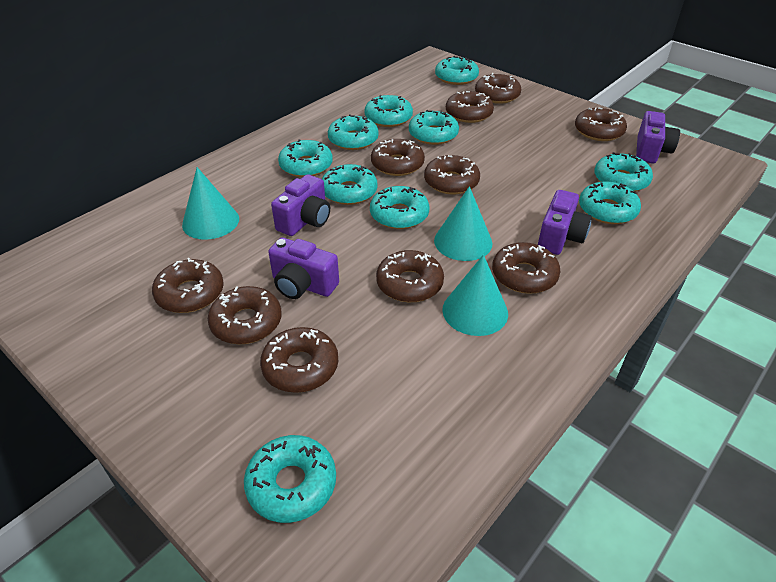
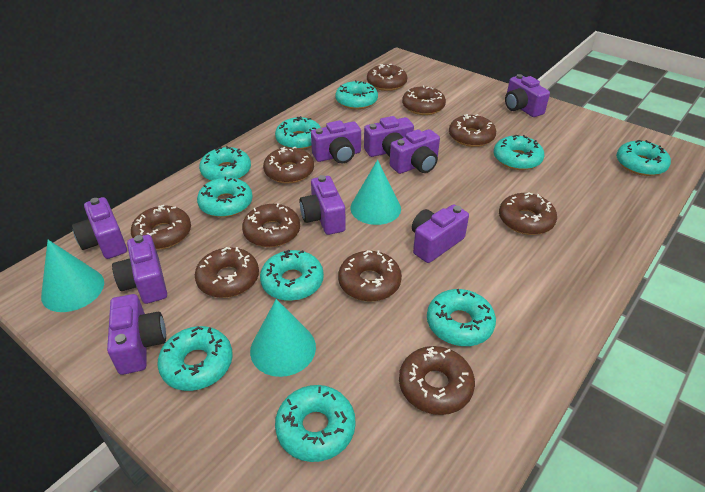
purple camera: 4 -> 9

